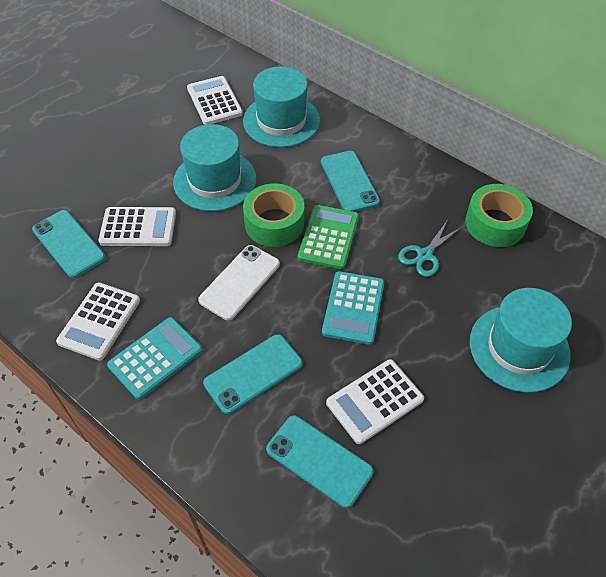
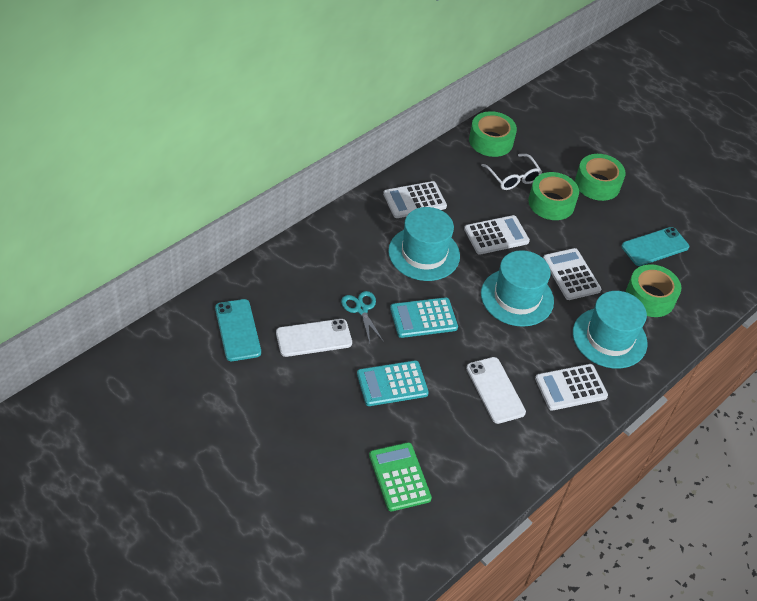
green tape: 2 -> 4
turquoise phone: 4 -> 2
white glasses: 0 -> 1
white phone: 1 -> 2

